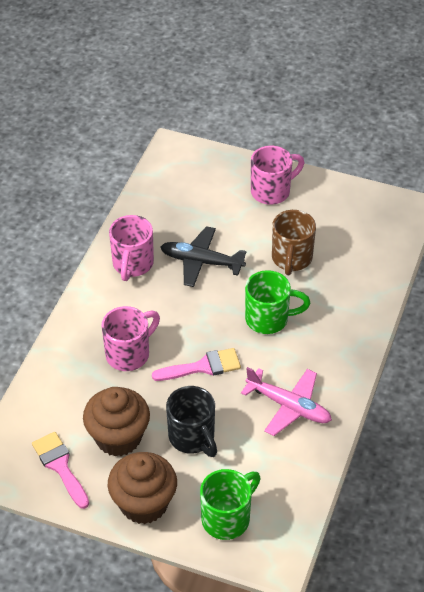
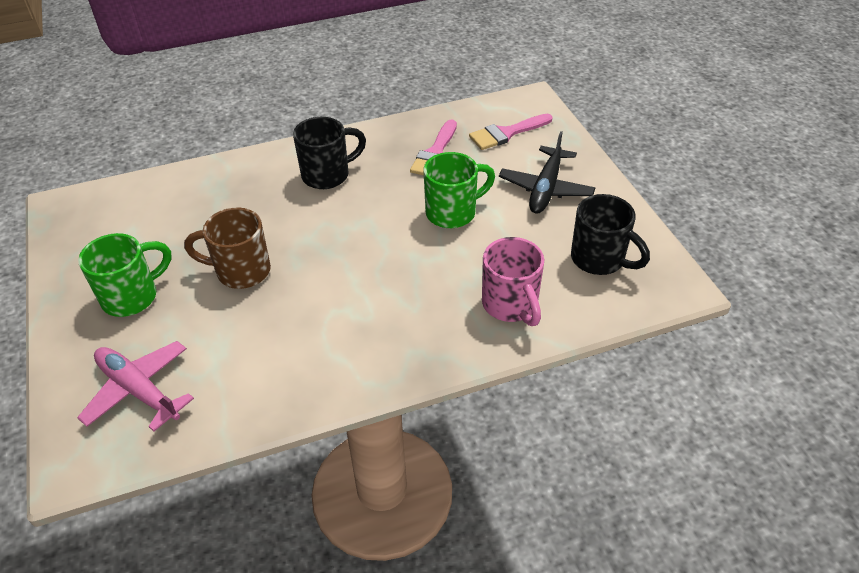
black mug: 1 -> 2
brown cupcake: 2 -> 0
pink mug: 3 -> 1

